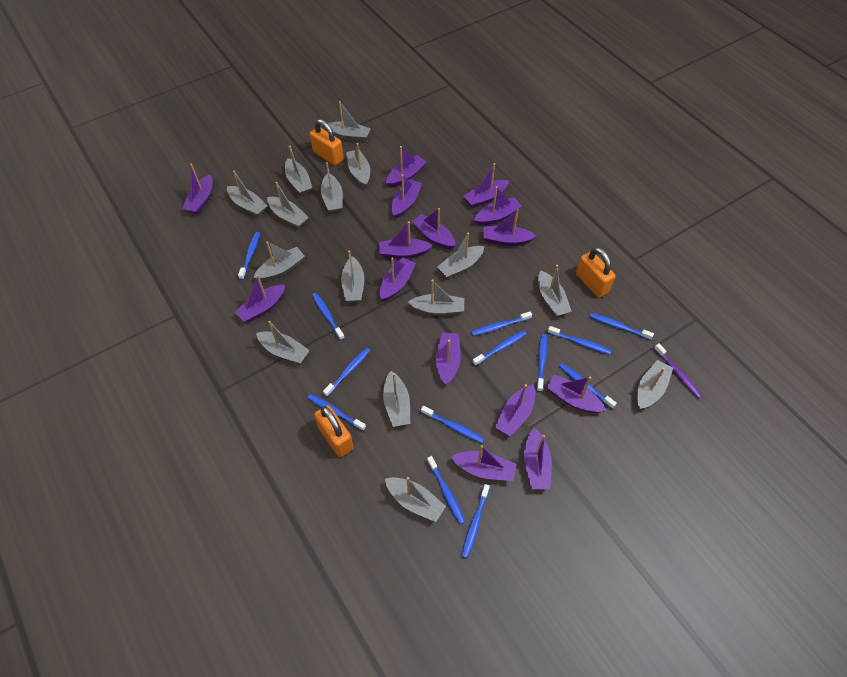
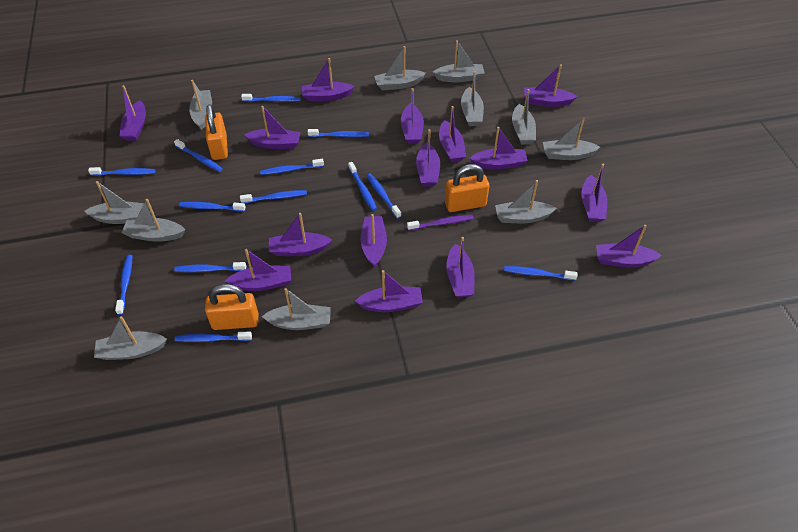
grey boat: 15 -> 11

